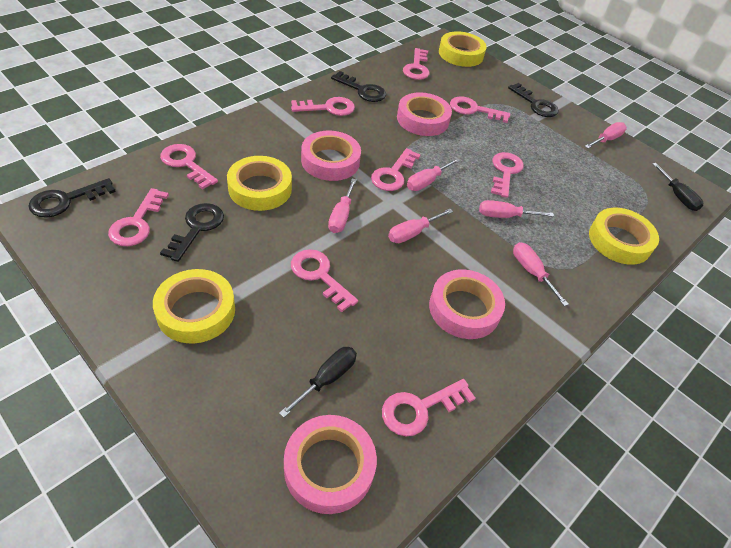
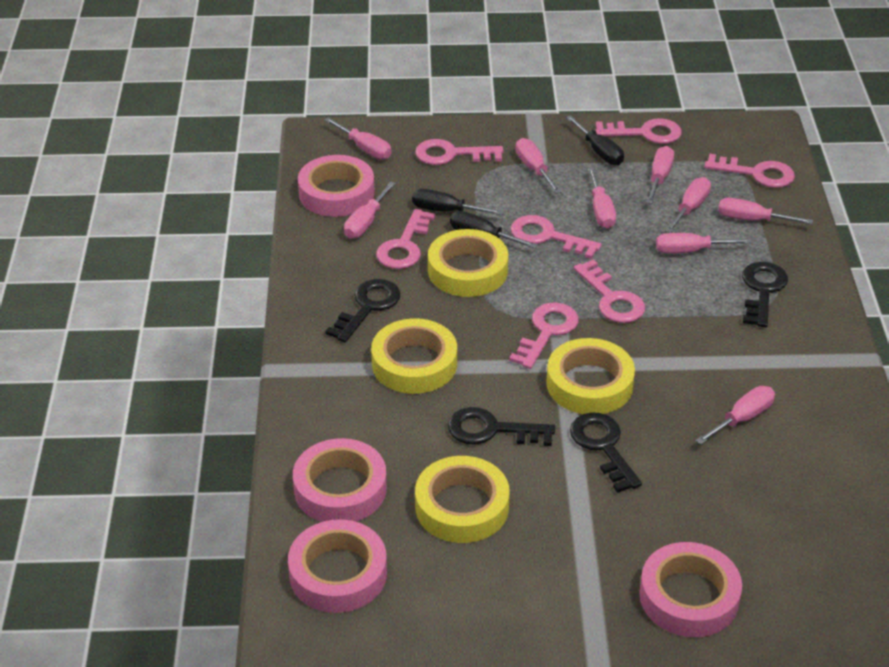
black screwdriver: 2 -> 3
pink key: 9 -> 7
pink screwdriver: 6 -> 9

